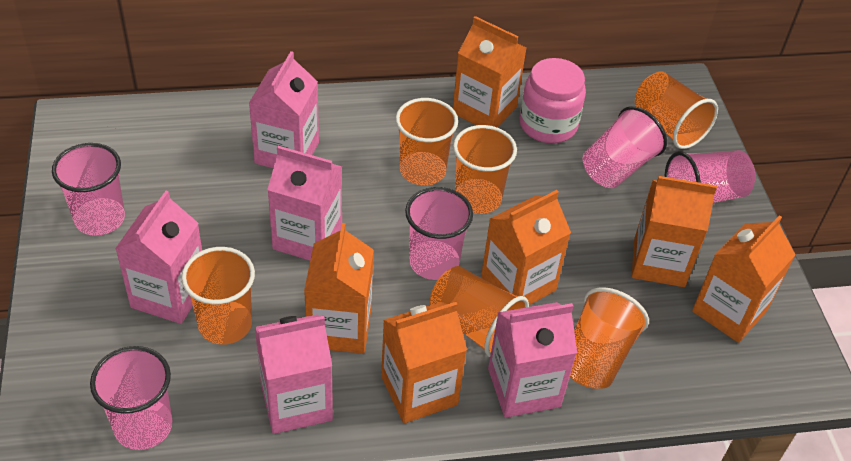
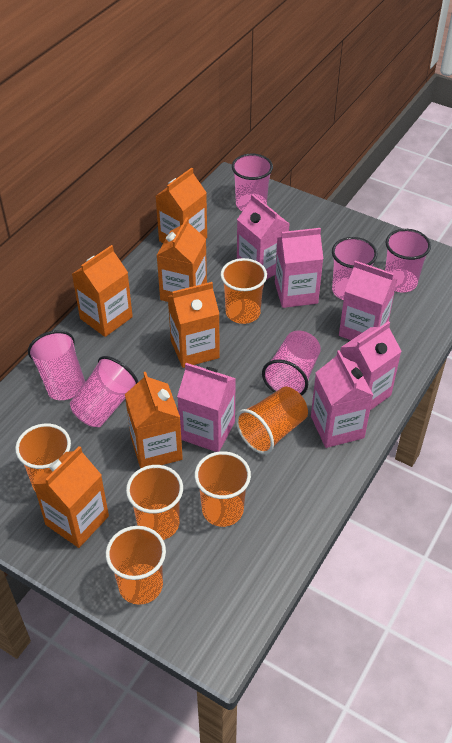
pink carton: 5 -> 6
pink cup: 5 -> 6
pink jar: 1 -> 0

